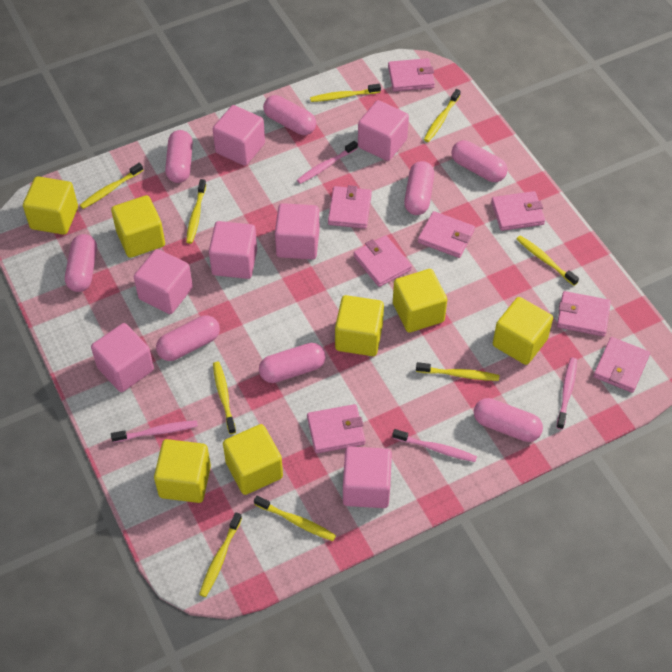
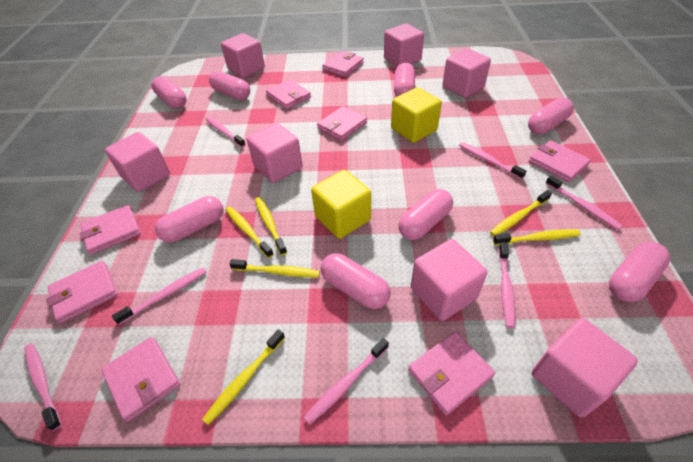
pink toothbrush: 4 -> 7
yellow cube: 7 -> 2
yellow toothbrush: 9 -> 6

